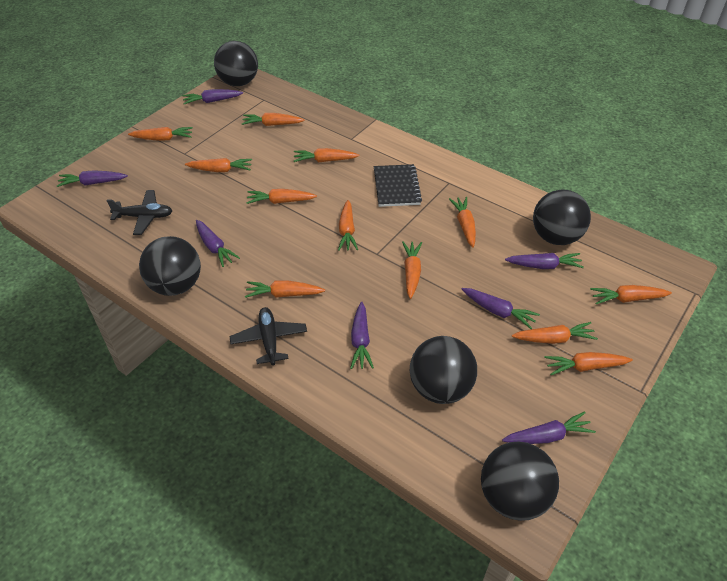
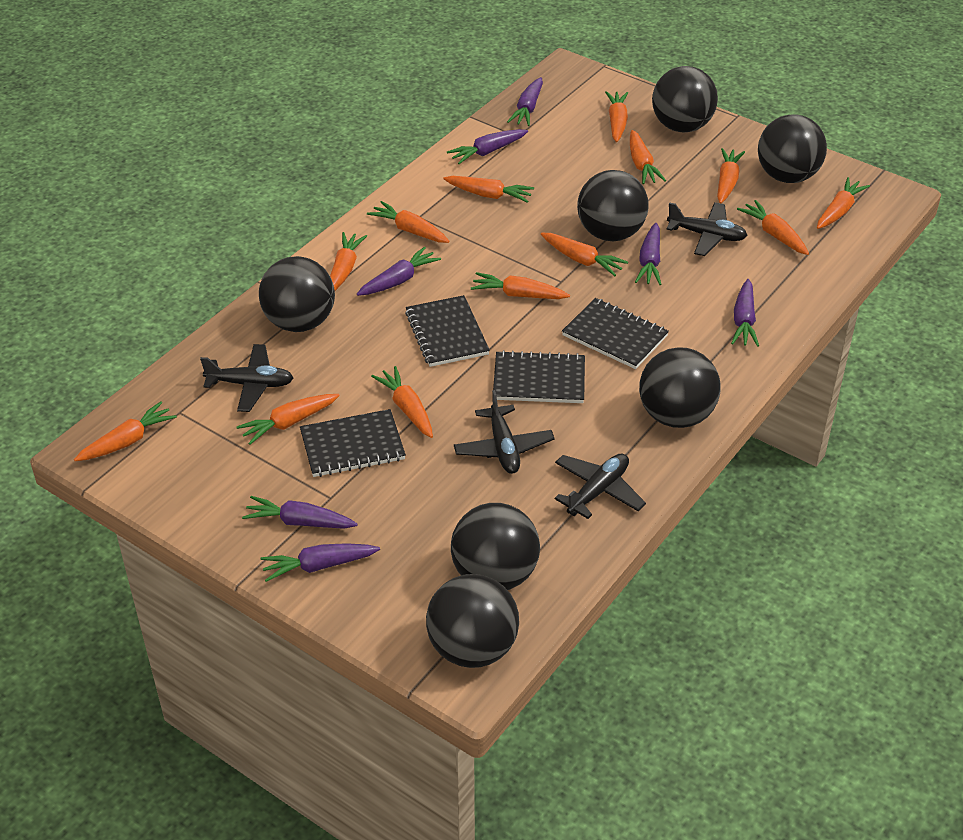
black ball: 5 -> 7
black notebook: 1 -> 4
black plane: 2 -> 4
orange carrot: 12 -> 13

